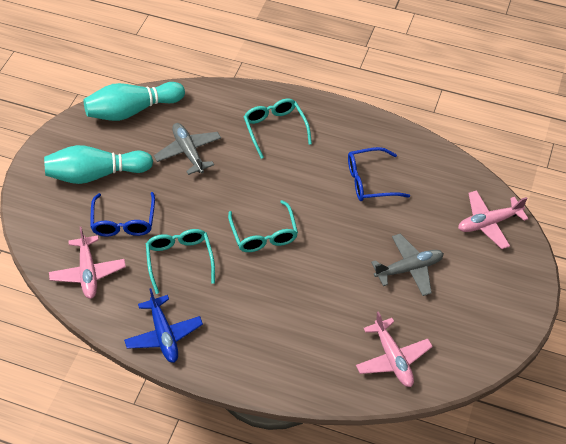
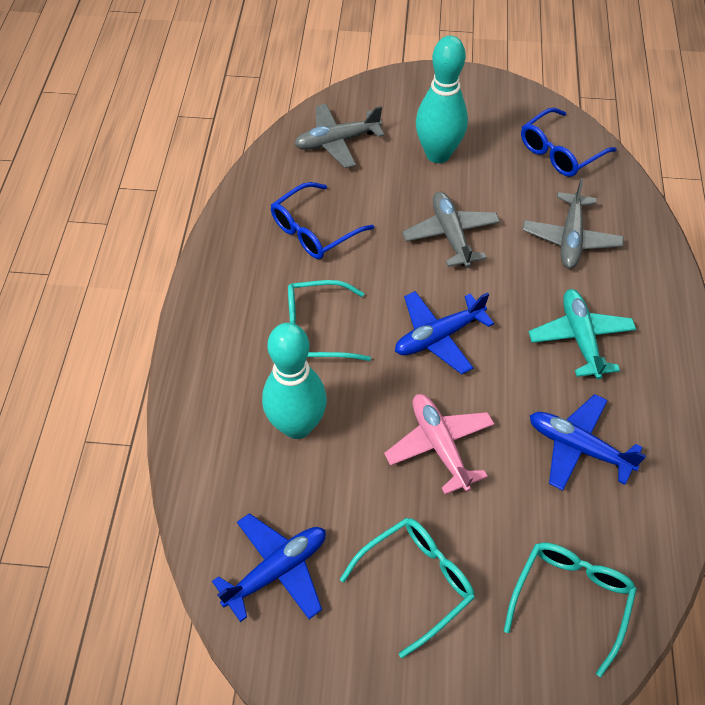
blue plane: 1 -> 3
grey plane: 2 -> 3
pink plane: 3 -> 1
turquoise plane: 0 -> 1

